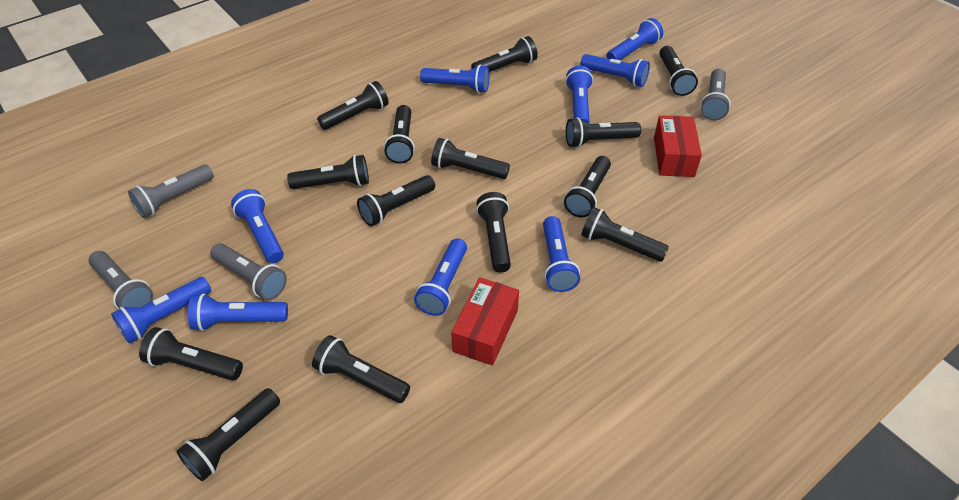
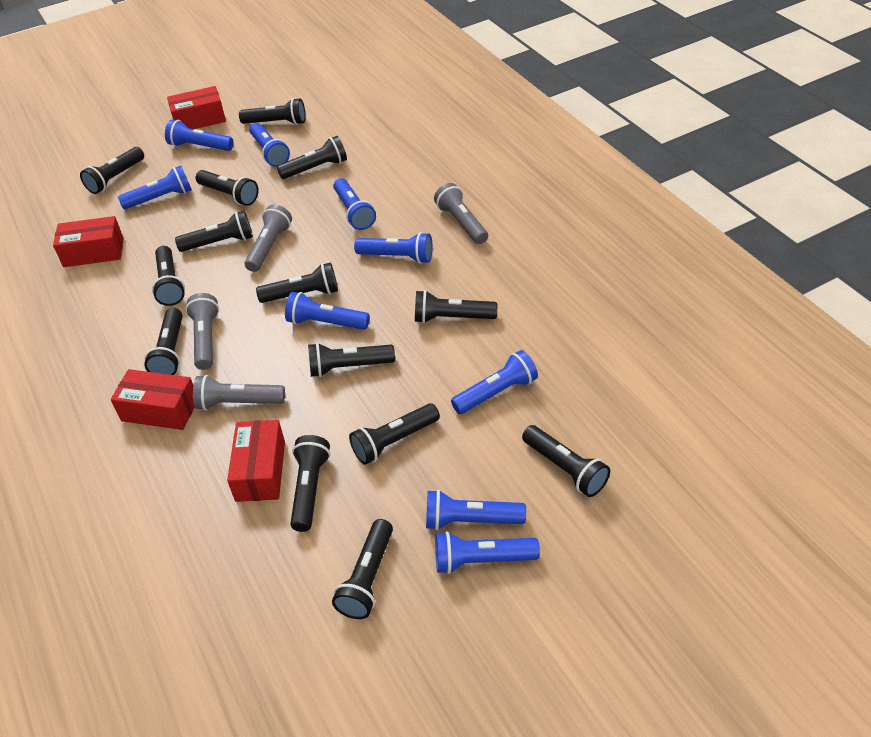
red box: 2 -> 4

